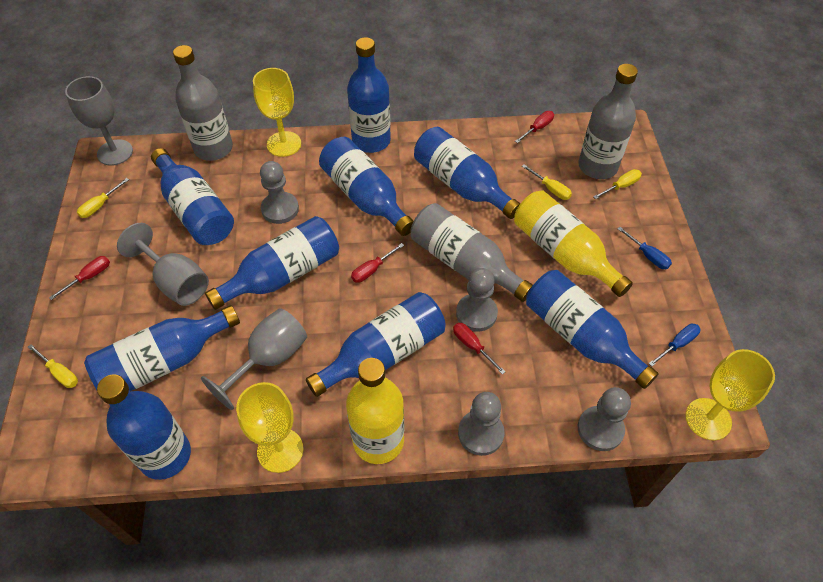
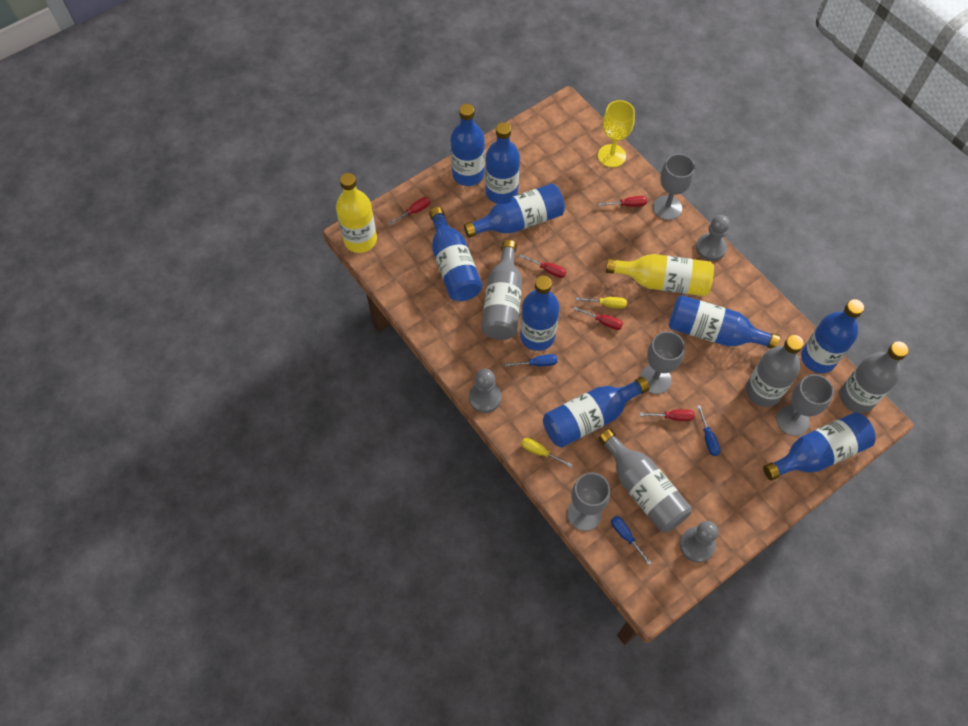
blue screwdriver: 2 -> 3
grey bottle: 3 -> 4
grey goblet: 3 -> 4
grey pawn: 4 -> 3
red screwdriver: 4 -> 5
yellow goblet: 3 -> 1
yellow screwdriver: 4 -> 2

